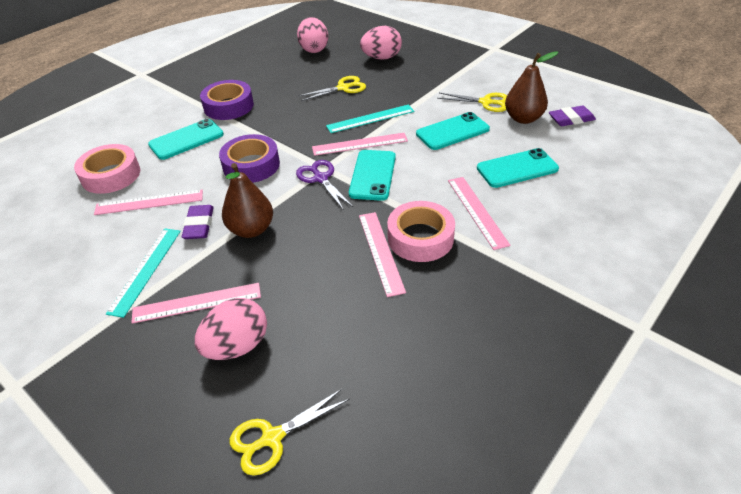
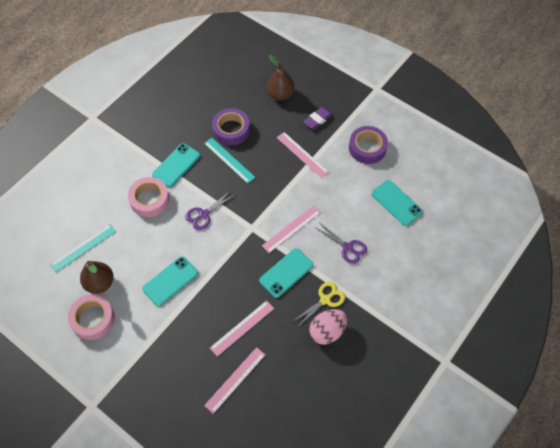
pink egg: 3 -> 1
pink ruler: 5 -> 4
purple eraser: 2 -> 1
purple scissors: 1 -> 2
yellow scissors: 3 -> 1

